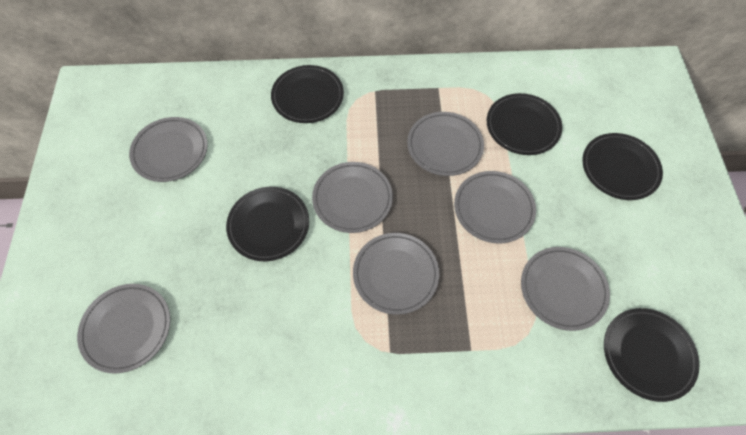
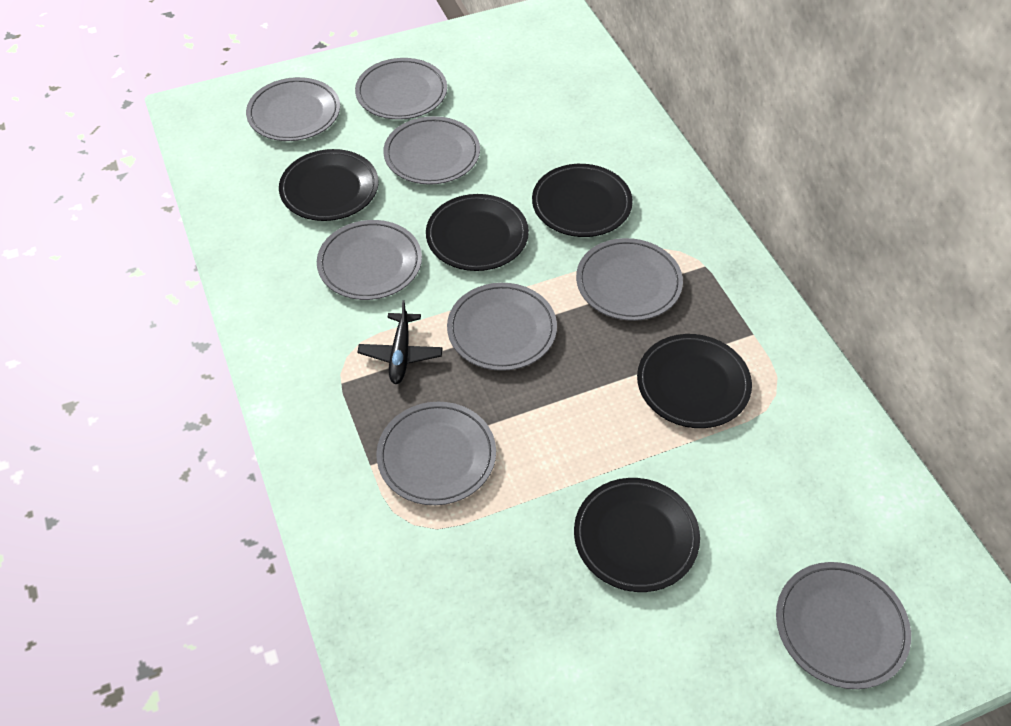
black plane: 0 -> 1
grey plate: 7 -> 8

